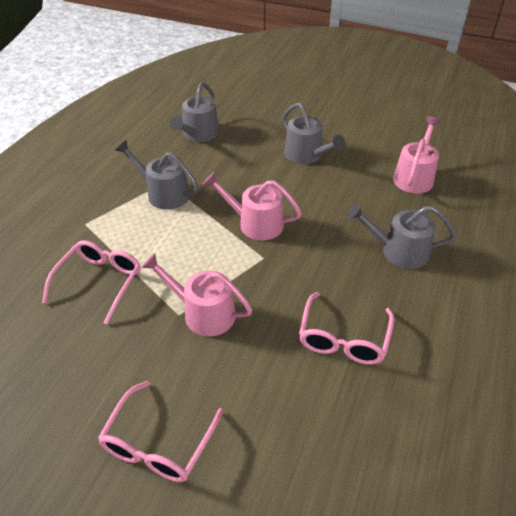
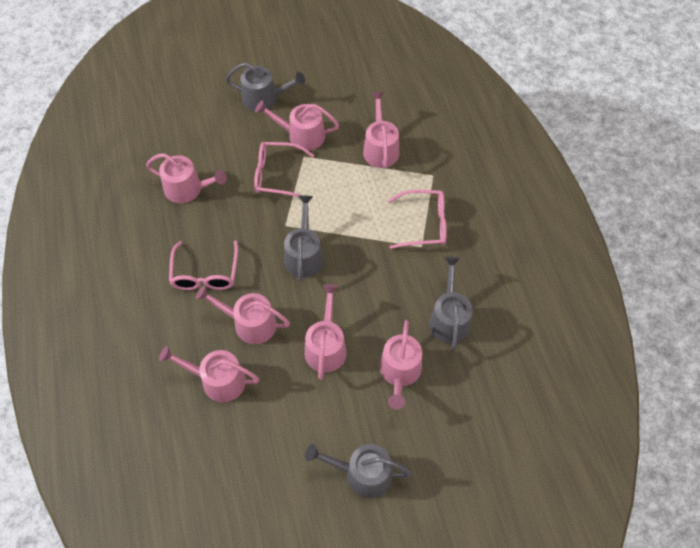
pink watering can: 3 -> 7

